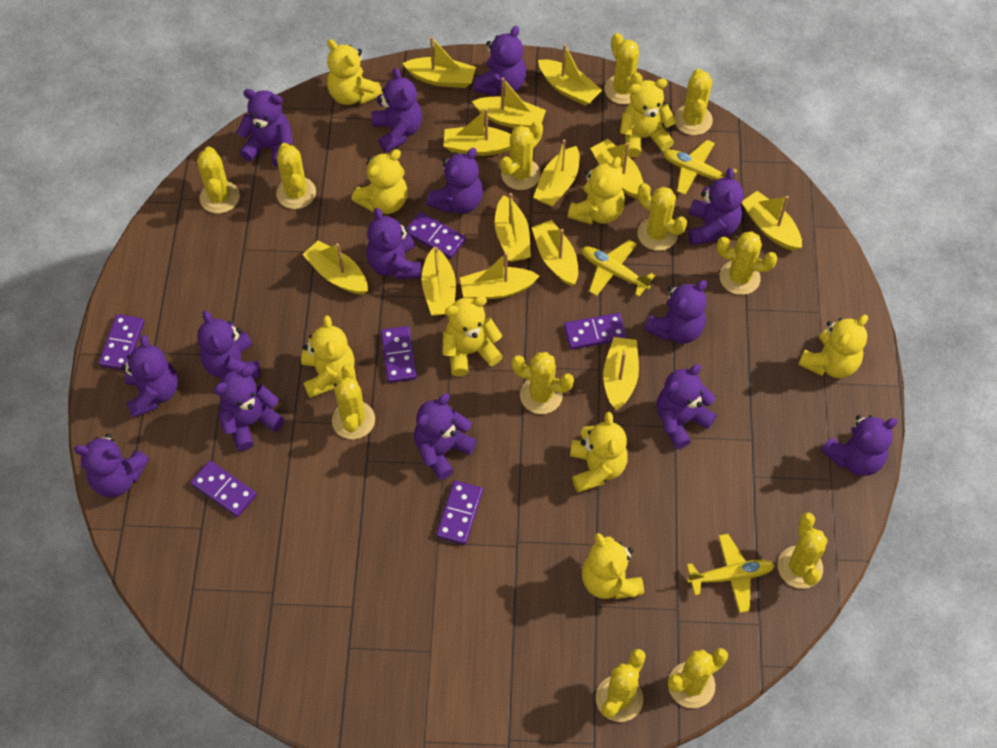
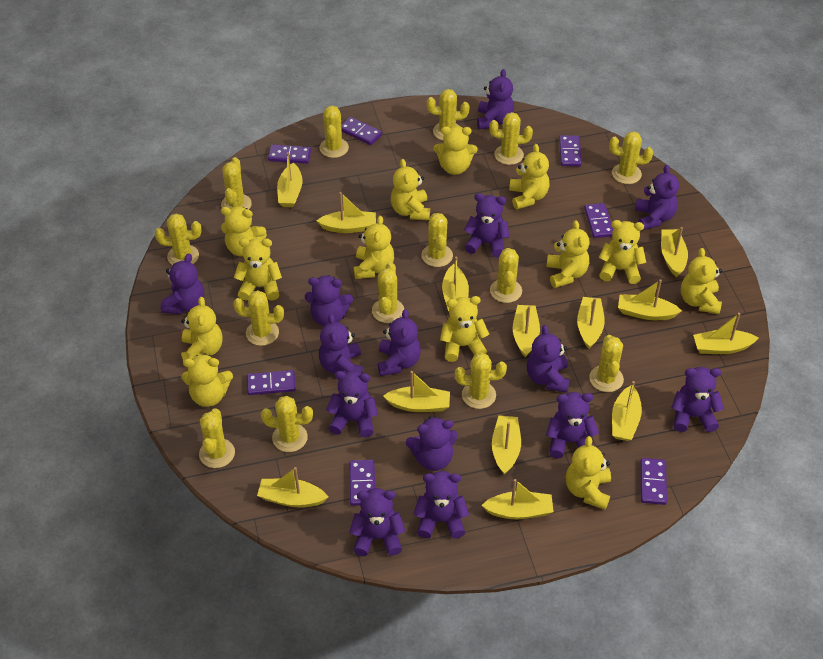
purple domino: 6 -> 7
yellow cactus: 12 -> 14
yellow plane: 3 -> 0
yellow teddy bear: 9 -> 13

